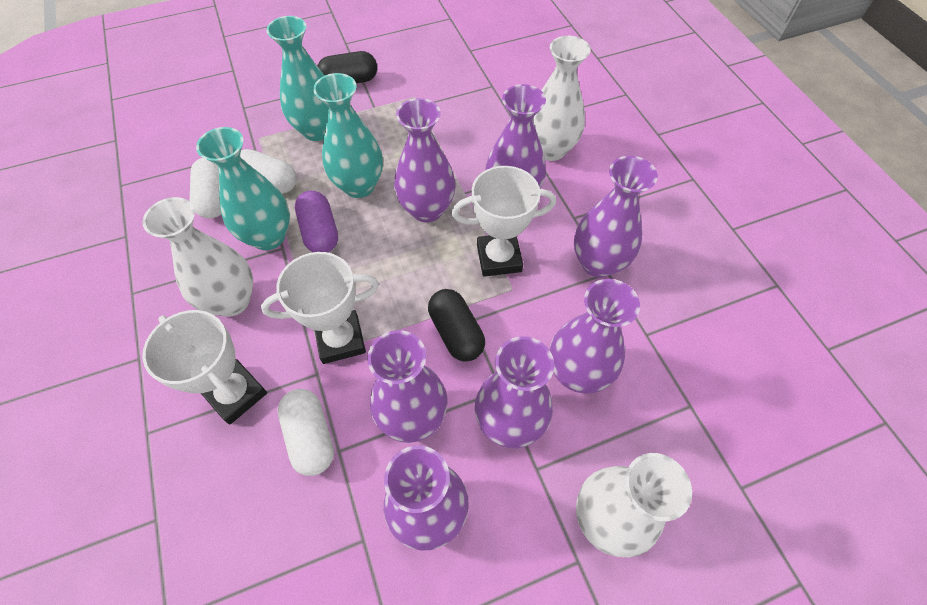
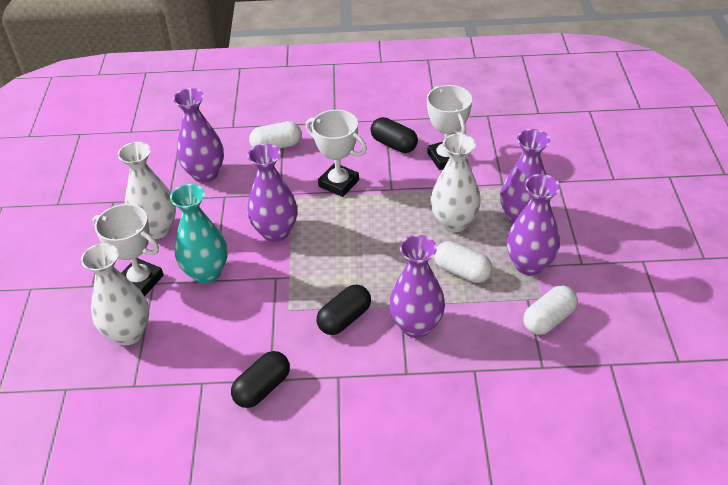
black capsule: 2 -> 3
purple capsule: 1 -> 0
purple vase: 7 -> 5
turquoise vase: 3 -> 1

